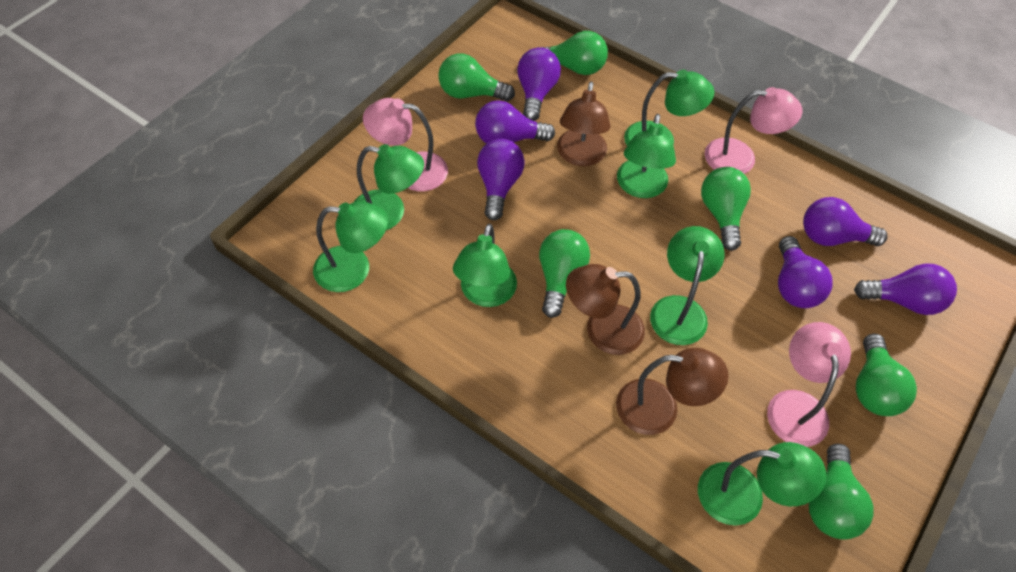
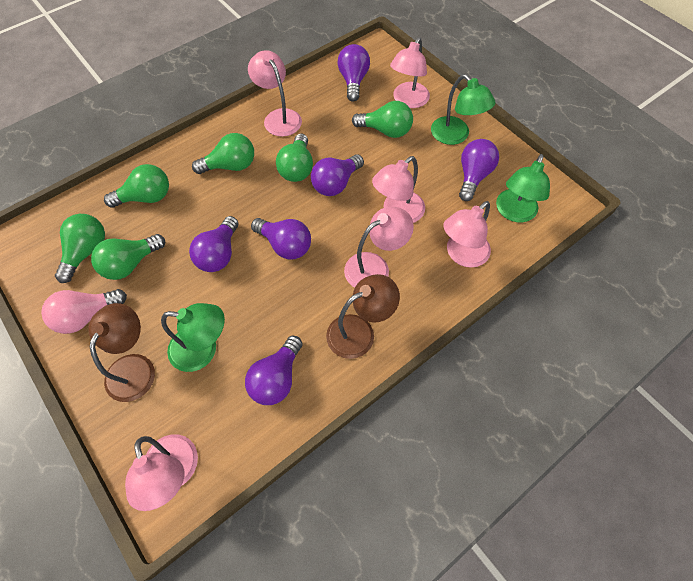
brown lamp: 3 -> 2
green lamp: 7 -> 3
pink lamp: 3 -> 6
pink light bulb: 0 -> 1

